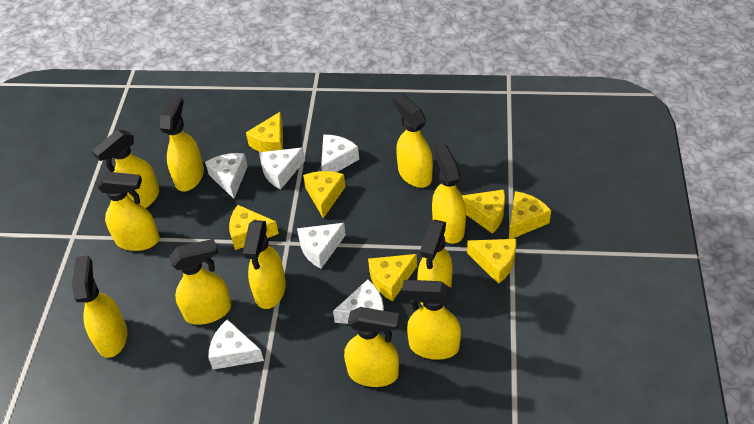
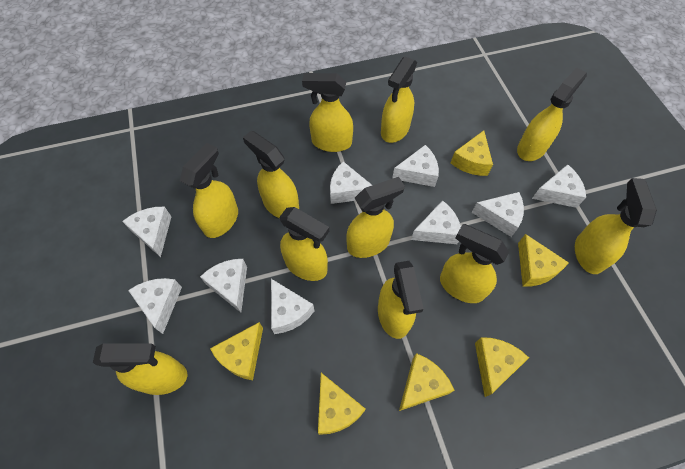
white cheese: 6 -> 9
yellow cheese: 7 -> 6

